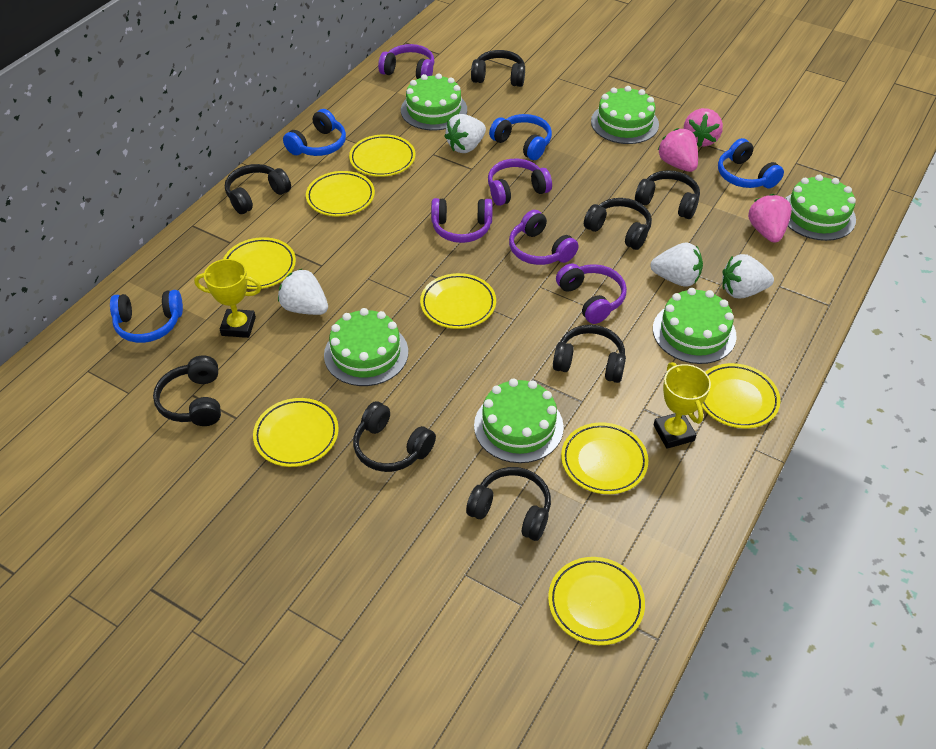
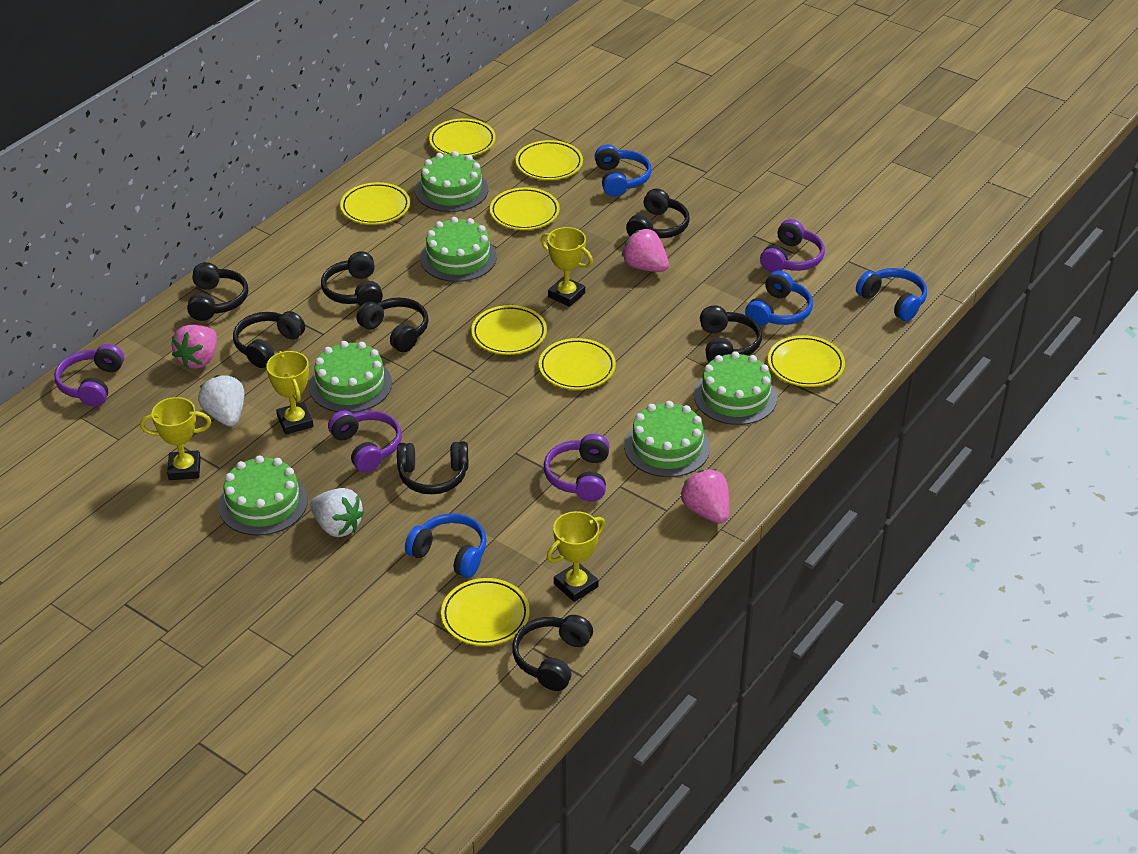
purple headphones: 5 -> 4
white strawberry: 4 -> 2
yellow trophy: 2 -> 4

